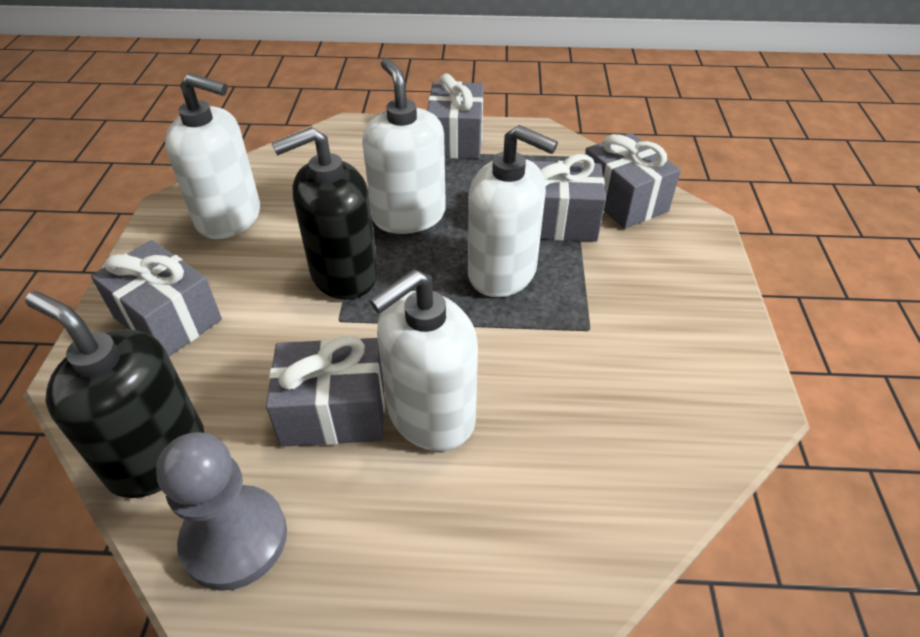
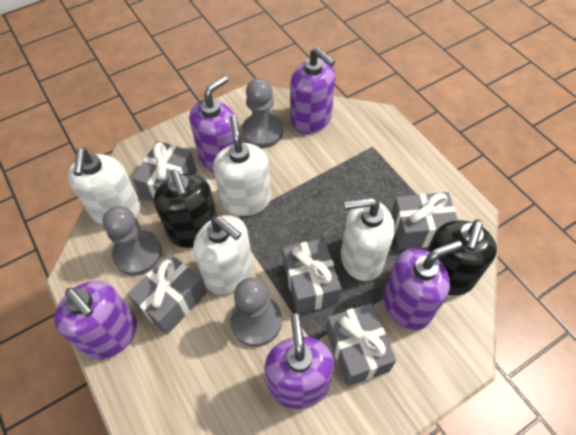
grey pawn: 1 -> 3
purple soap dispenser: 0 -> 5

